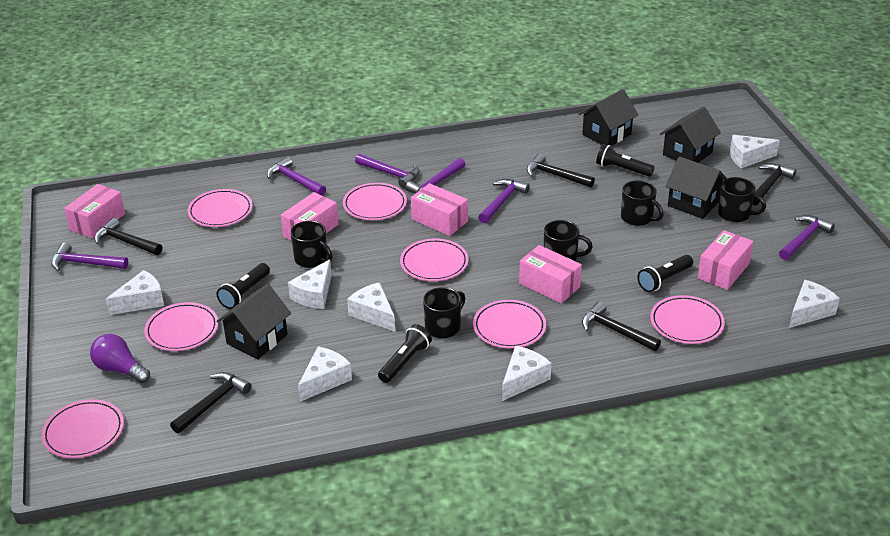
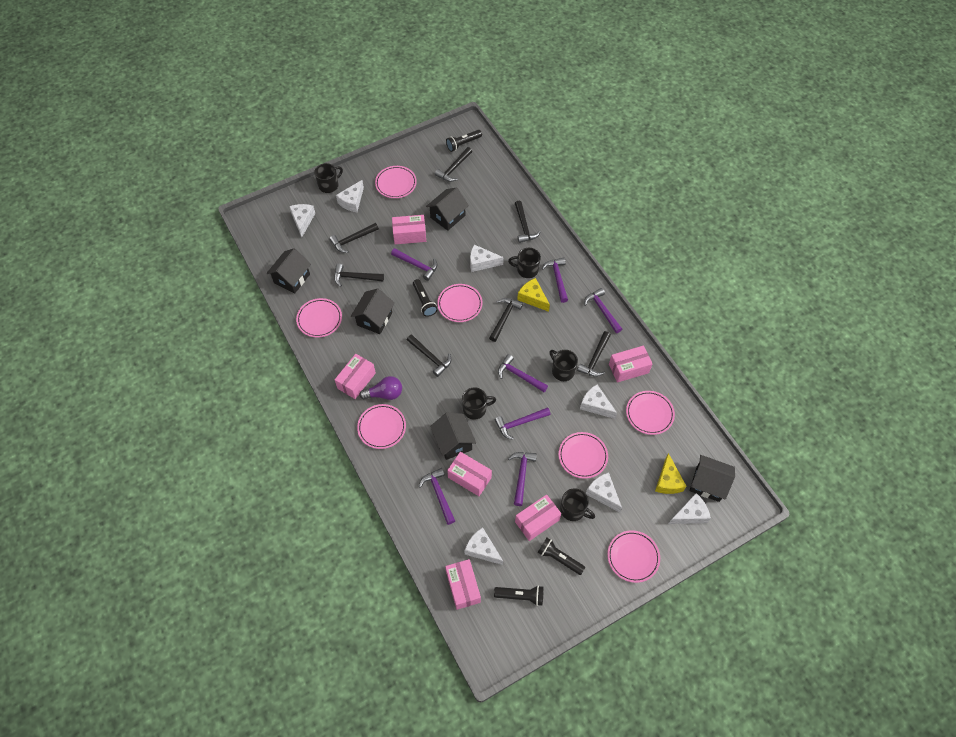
black hammer: 5 -> 7
black house: 4 -> 5
pink box: 5 -> 6
purple hammer: 6 -> 7
yellow cheese: 0 -> 2

